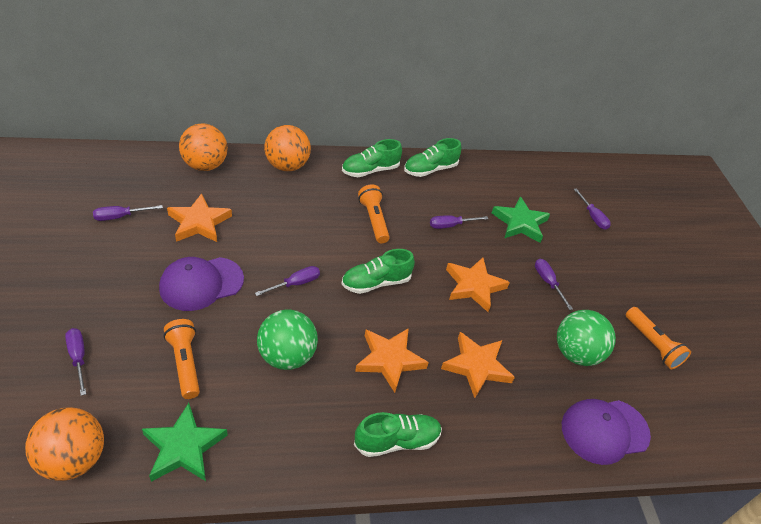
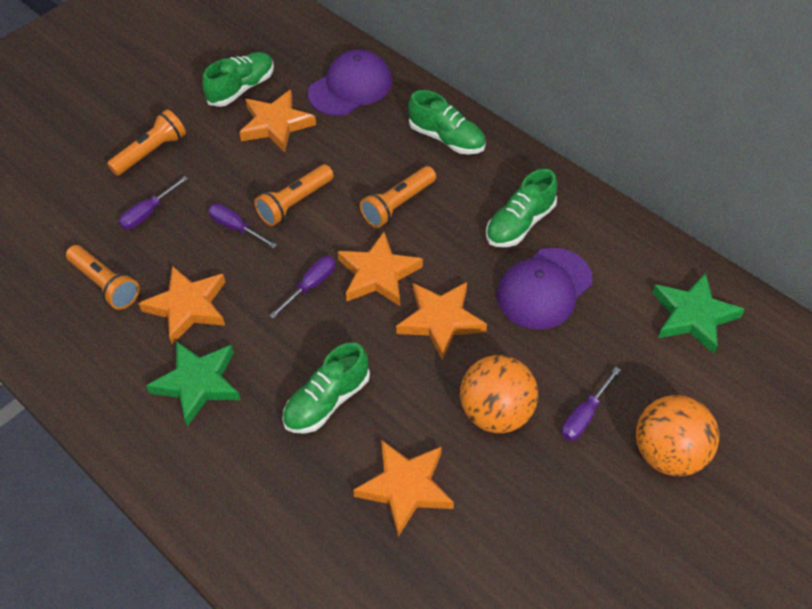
green ball: 2 -> 0
orange ball: 3 -> 2
orange flashlight: 3 -> 4
orange star: 4 -> 5
purple screwdriver: 6 -> 4

